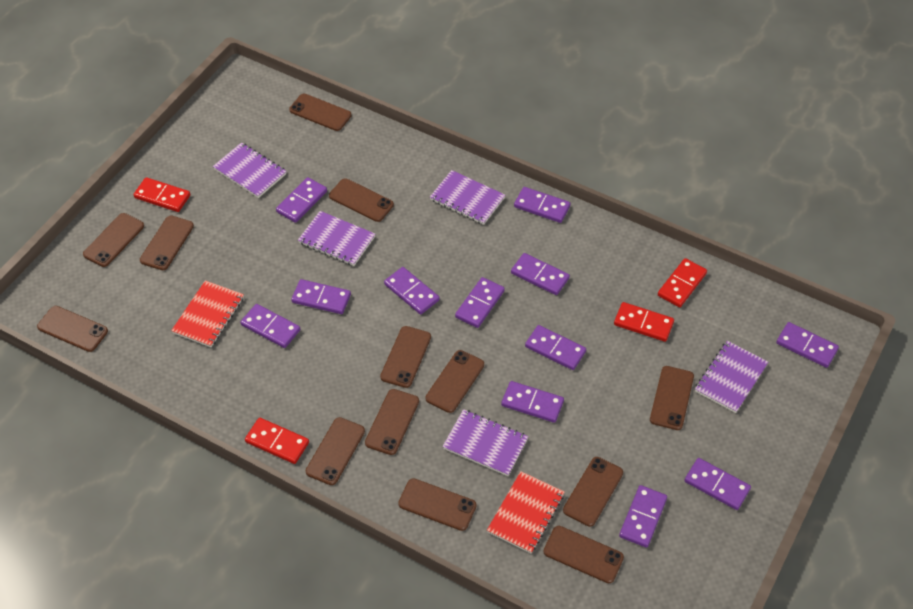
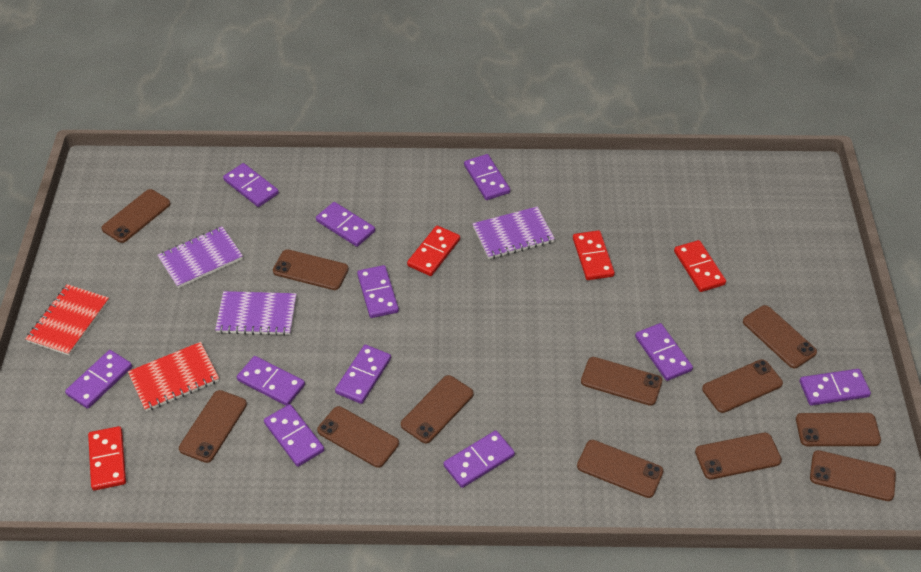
brown phone: 13 -> 12
purple domino: 12 -> 11
purple notebook: 5 -> 3

